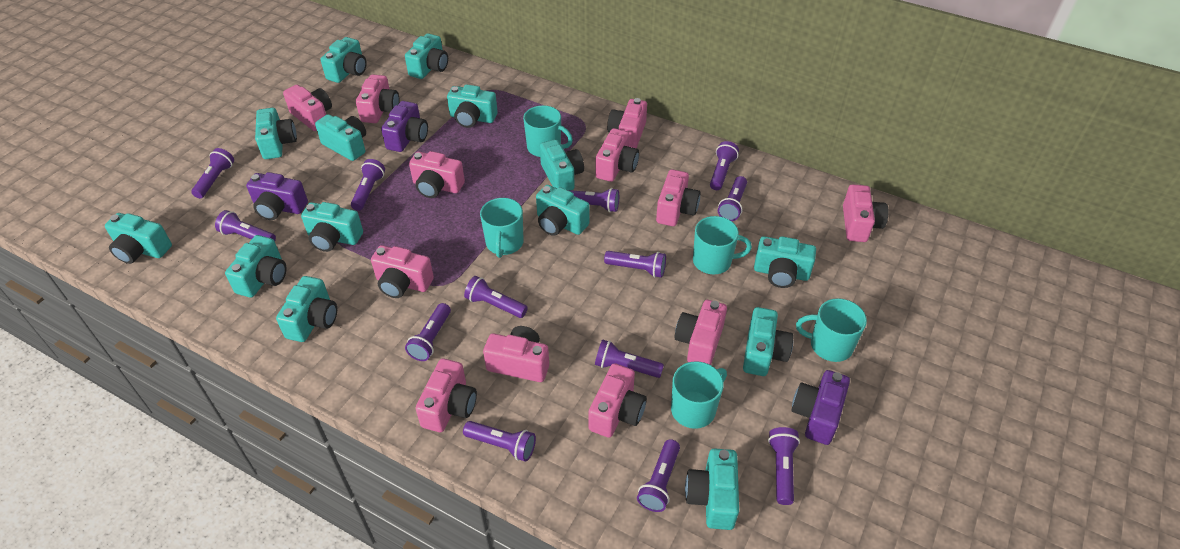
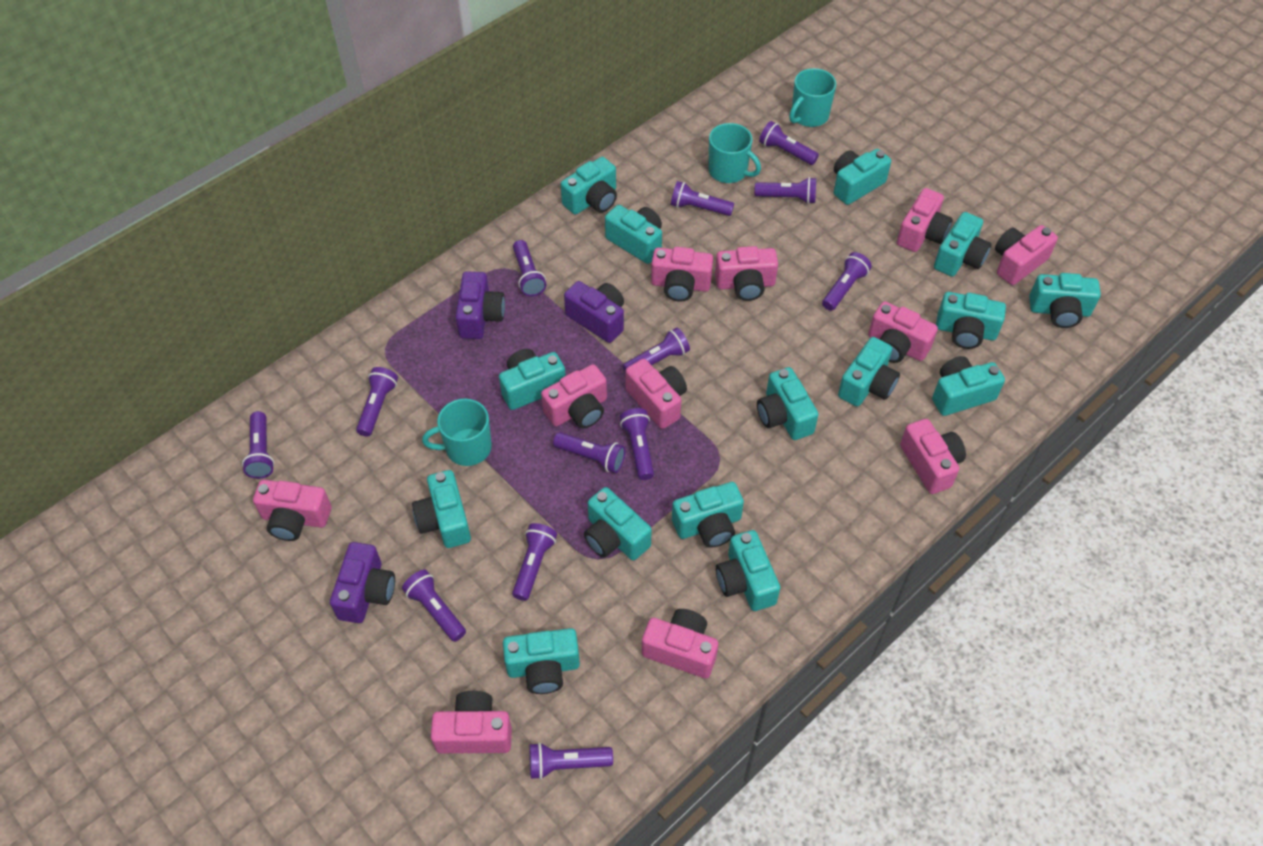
pink camera: 12 -> 11
turquoise camera: 14 -> 15
turquoise mug: 5 -> 3

